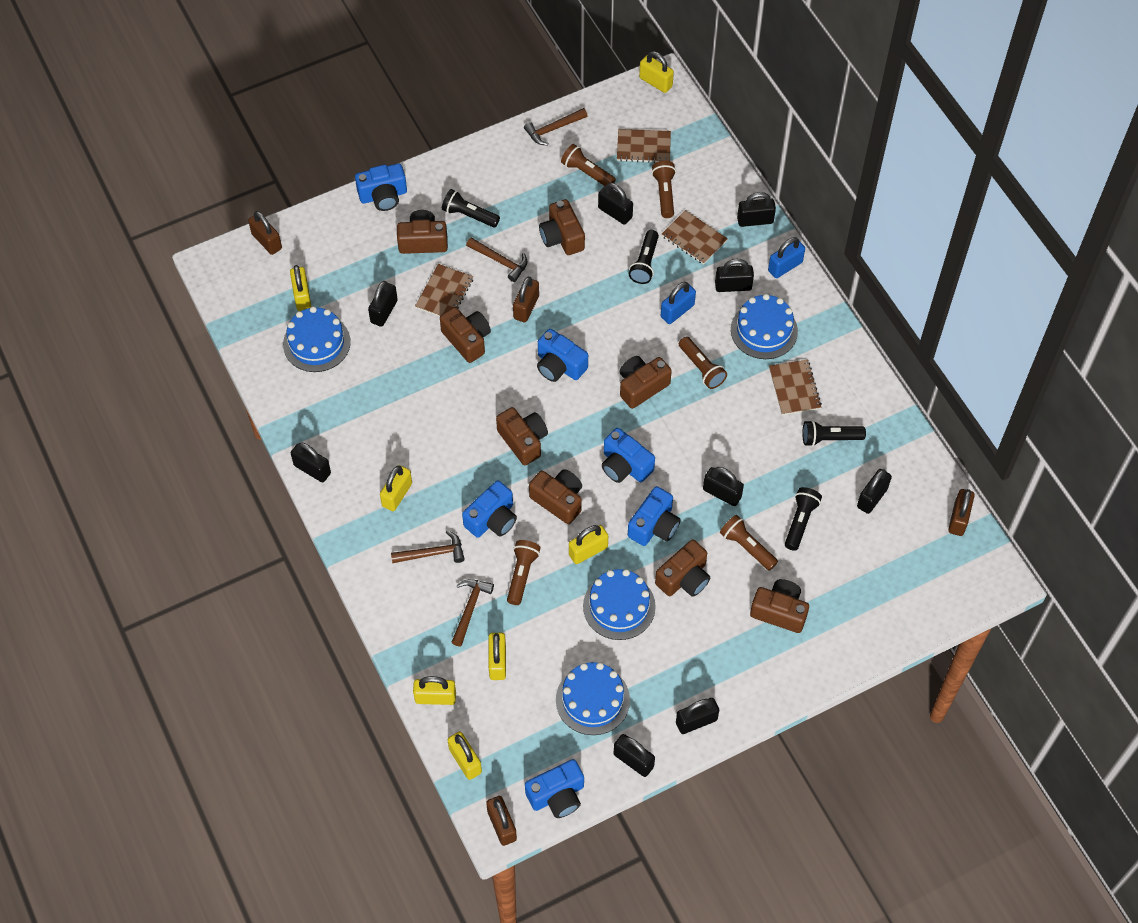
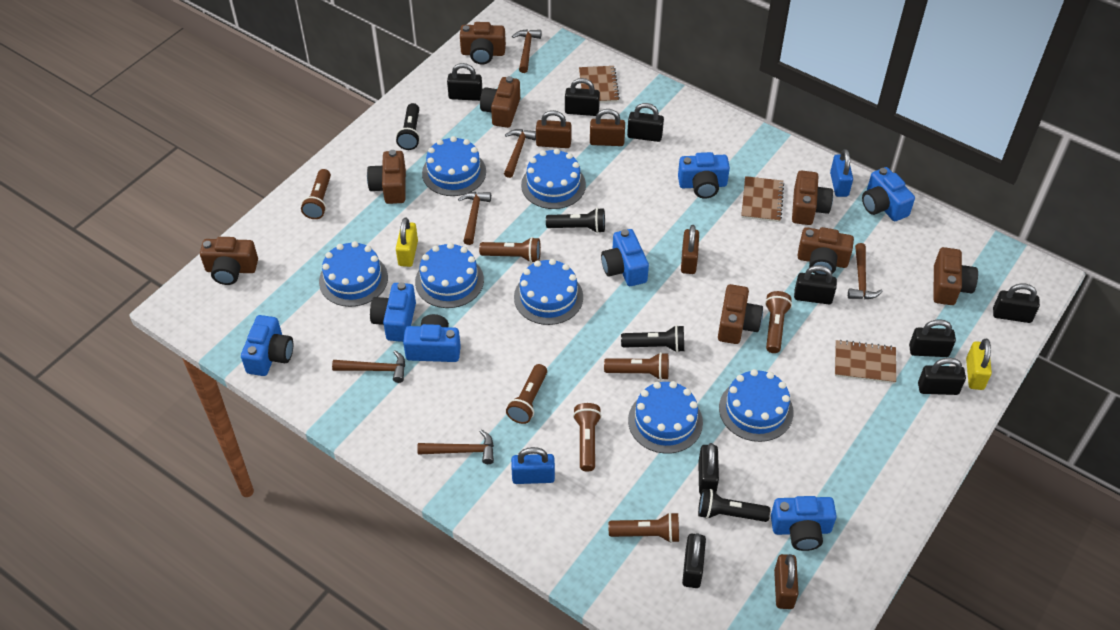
blue cake: 4 -> 7
blue camera: 6 -> 7
brown flashlight: 5 -> 7
brown hammer: 4 -> 6
brown notebook: 4 -> 3
yellow padlock: 7 -> 2

